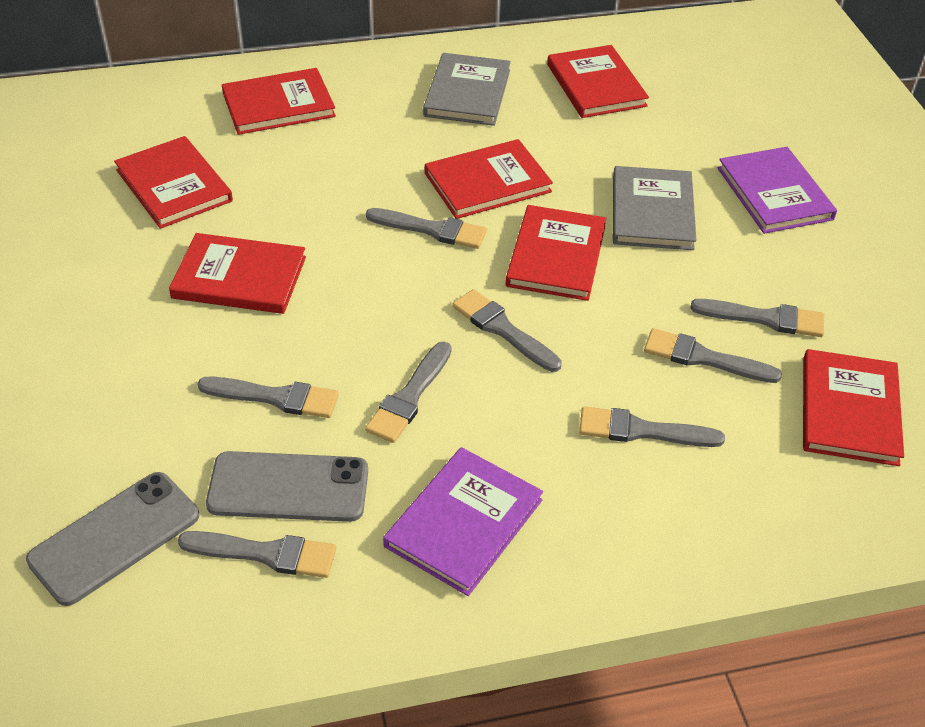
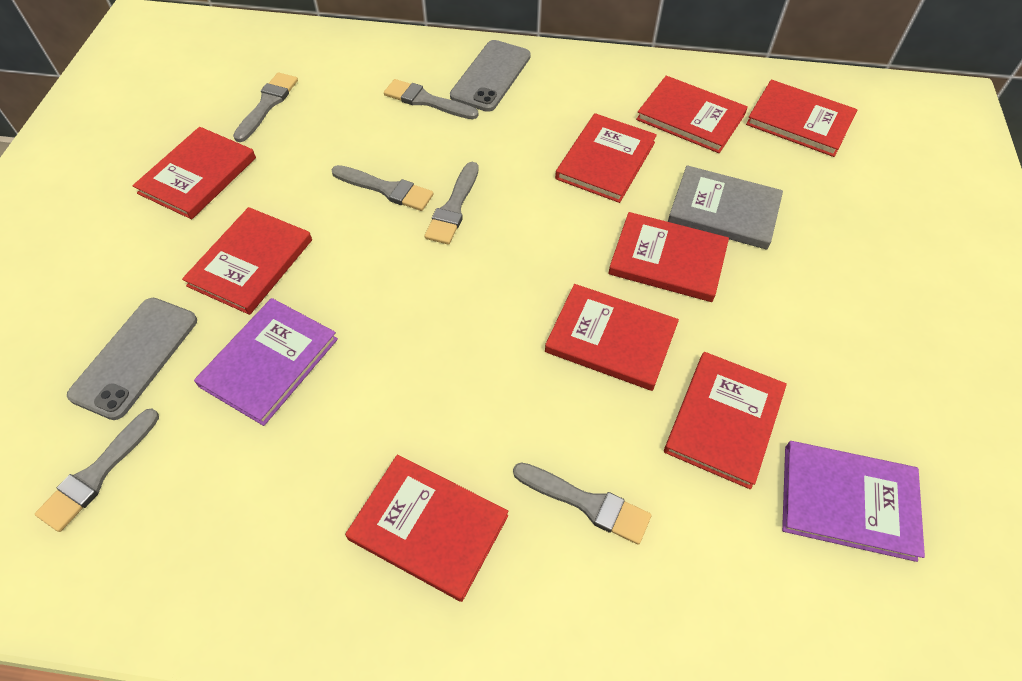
grey book: 2 -> 1
grey brush: 8 -> 6
red book: 7 -> 9

